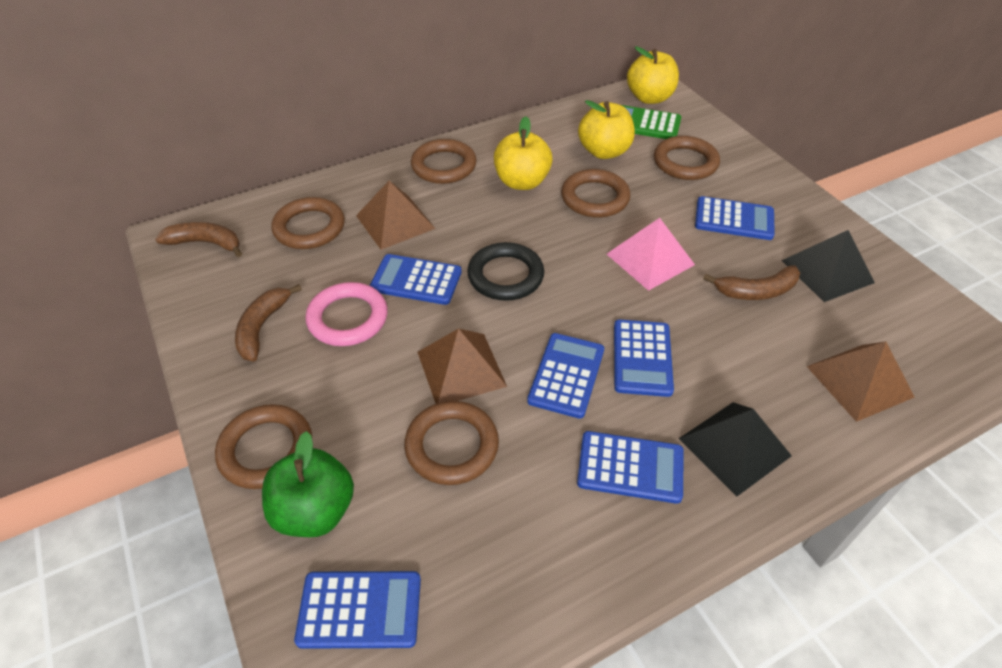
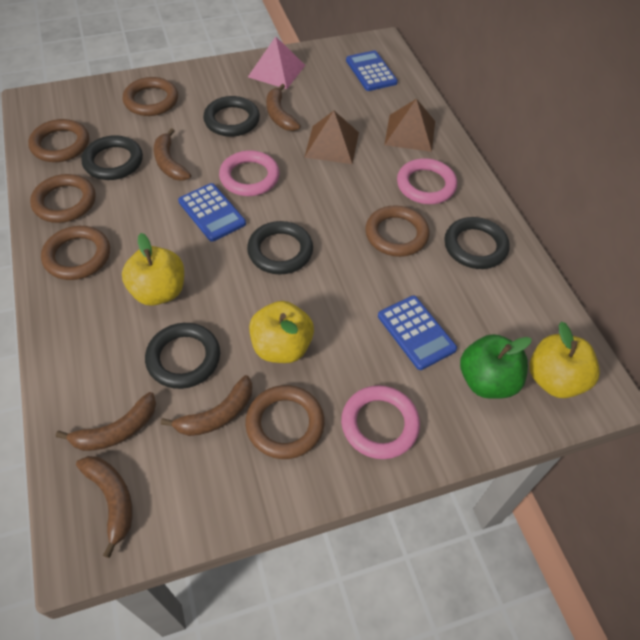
black pyramid: 2 -> 0
black ring: 1 -> 5
blue calculator: 6 -> 3
brown banana: 3 -> 5
brown pyramid: 3 -> 2
green calculator: 1 -> 0
pink ring: 1 -> 3

